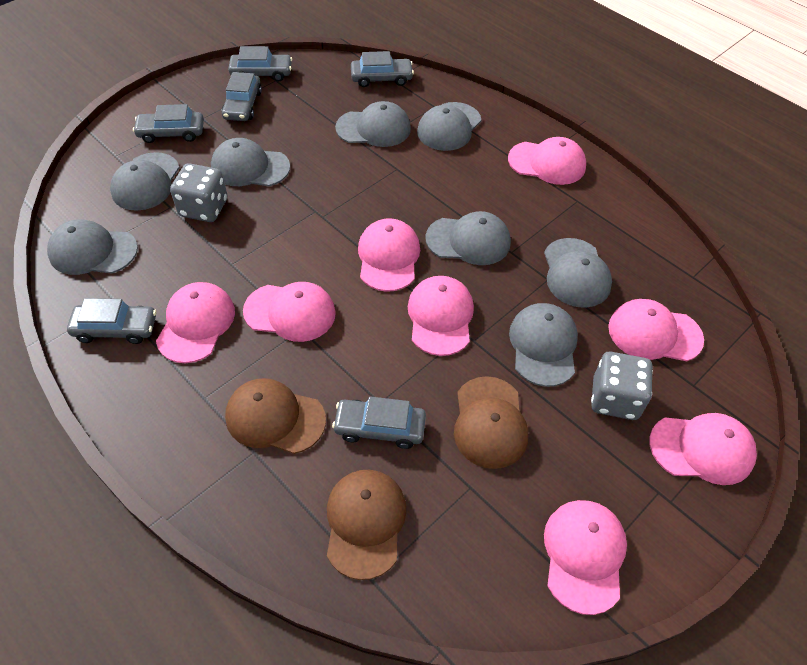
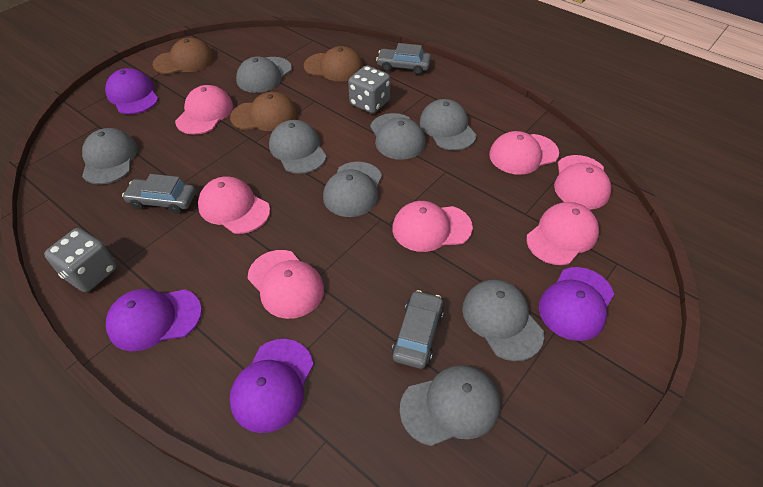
grey car: 6 -> 3
pink cap: 8 -> 7
purple cap: 0 -> 4

